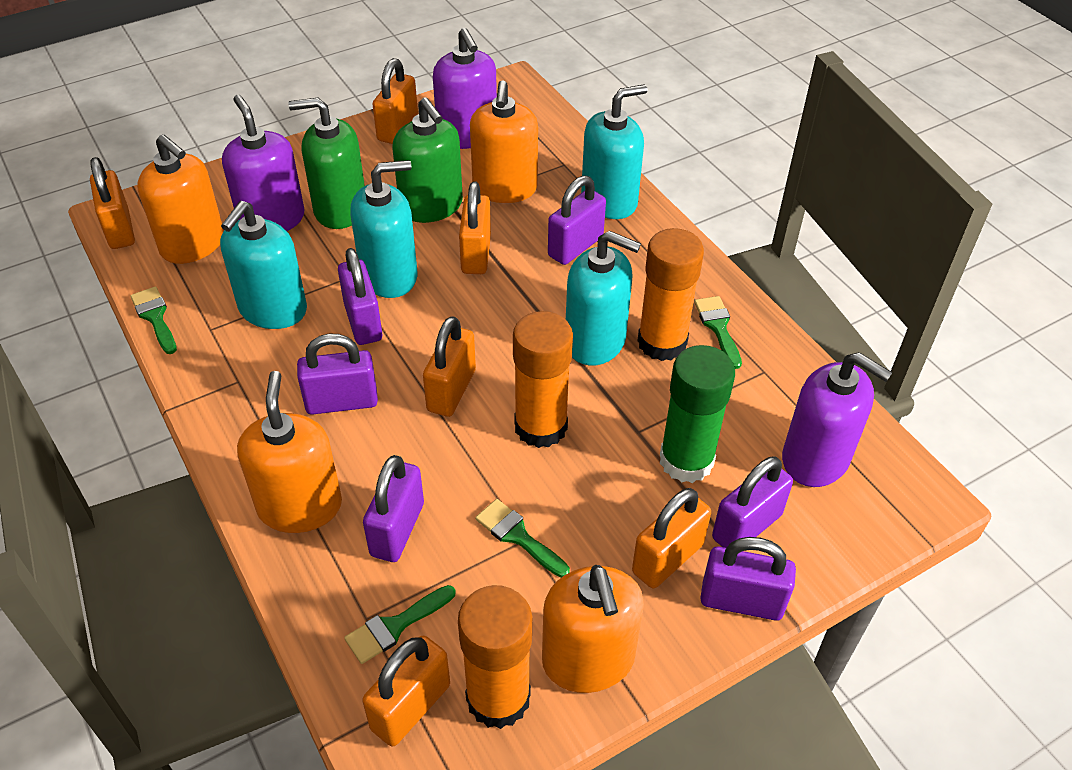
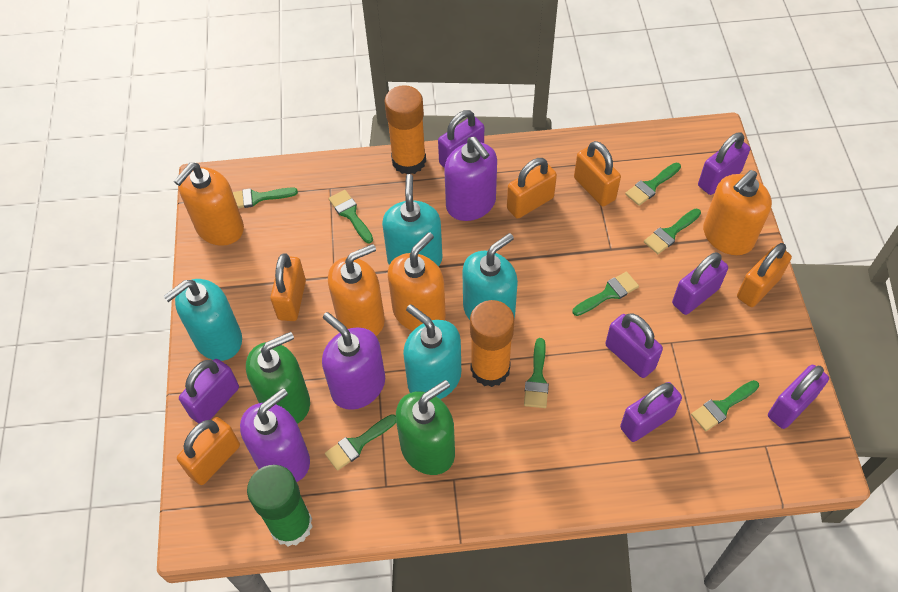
green brush: 4 -> 8
orange glue stick: 3 -> 2
orange padlock: 6 -> 5
purple padlock: 6 -> 7

